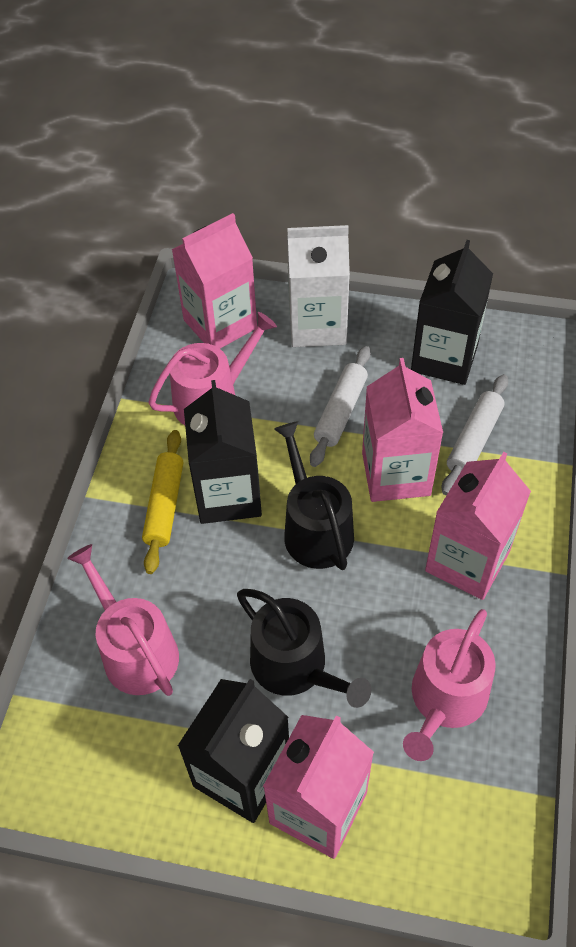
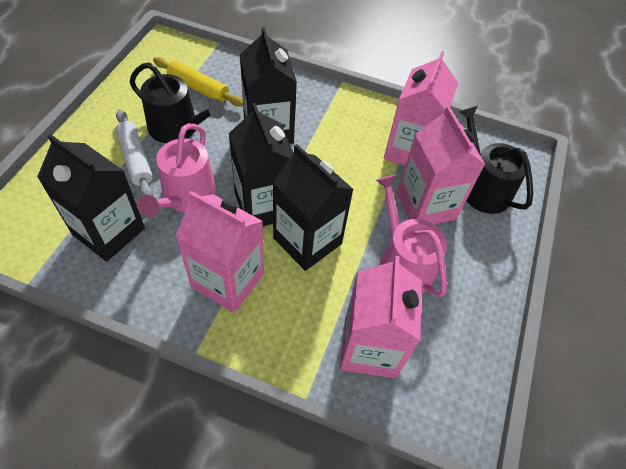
black carton: 3 -> 4
pink watering can: 3 -> 2
white carton: 1 -> 0
white rolling pin: 2 -> 1

